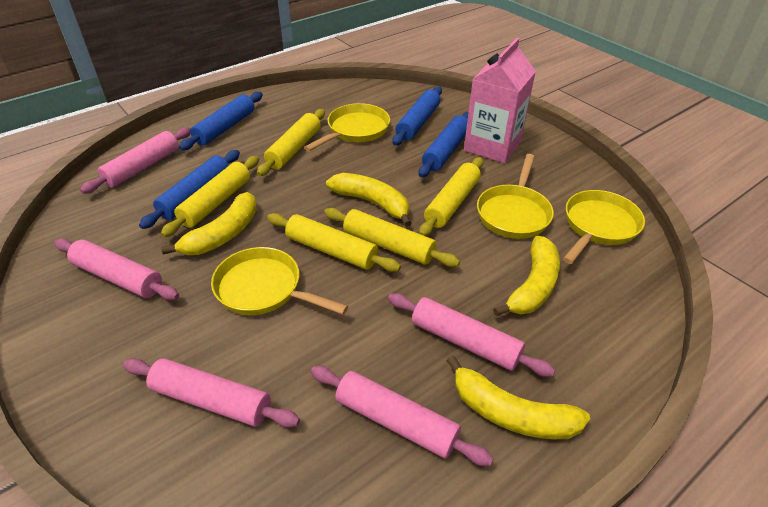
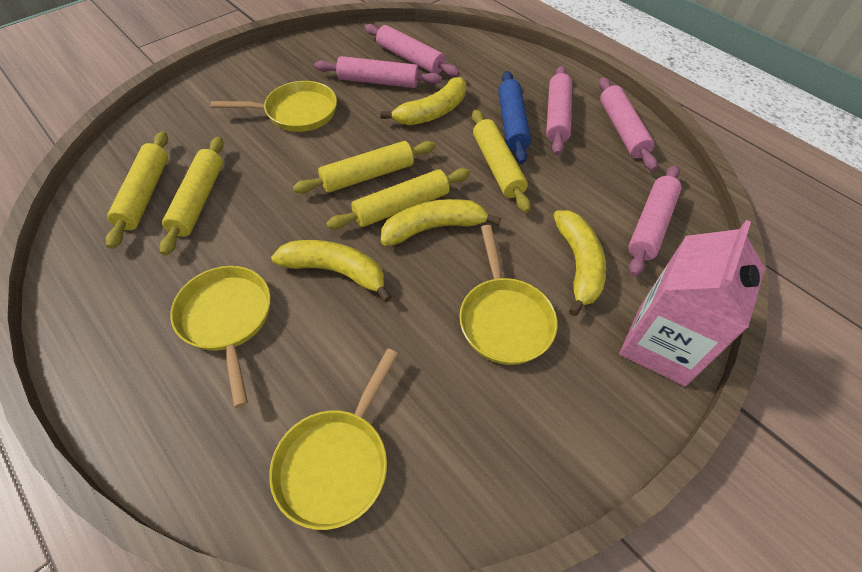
blue rolling pin: 4 -> 1

